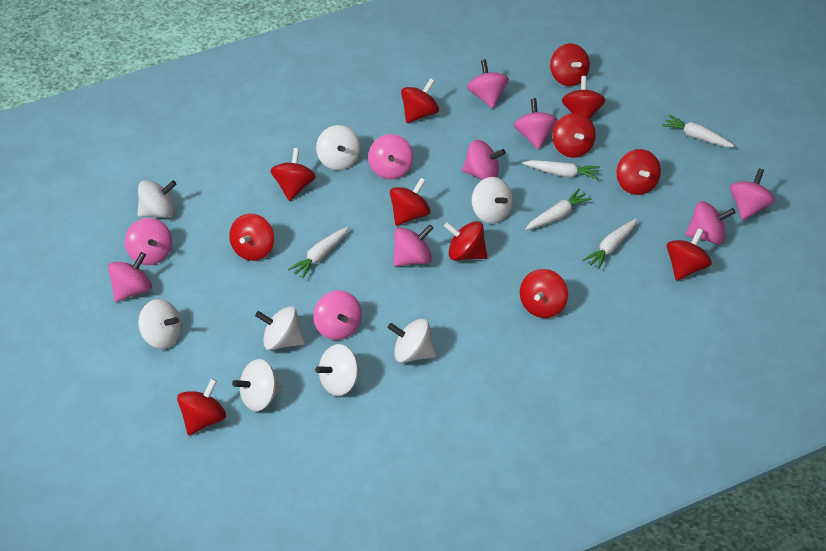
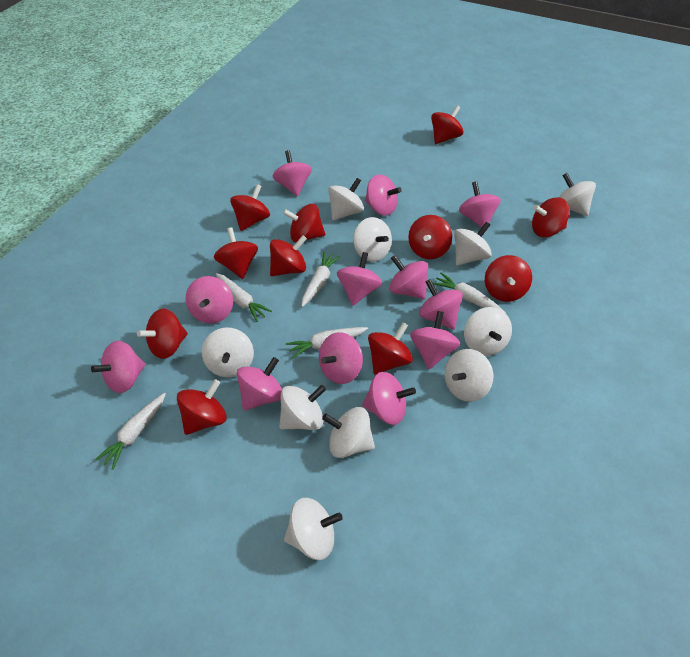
pink spinning top: 10 -> 12
red spinning top: 12 -> 11
white spinning top: 8 -> 10

